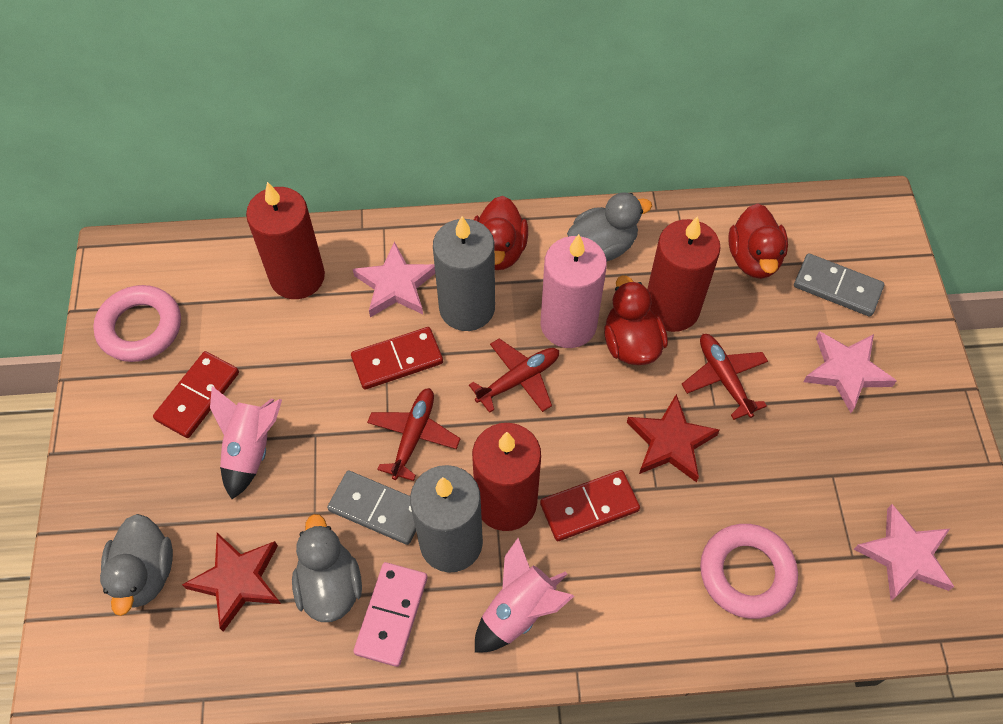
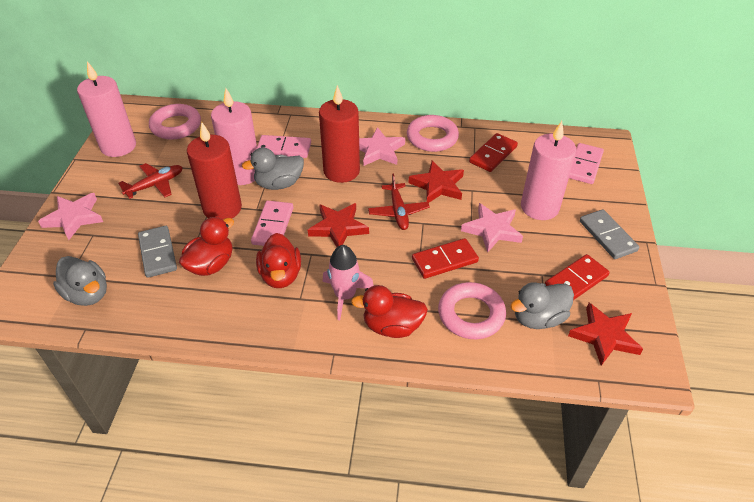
grey candle: 2 -> 0
pink candle: 1 -> 3
pink domino: 1 -> 3
pink ring: 2 -> 3
pink rocket: 2 -> 1
red candle: 3 -> 2
red plane: 3 -> 2
red star: 2 -> 3

